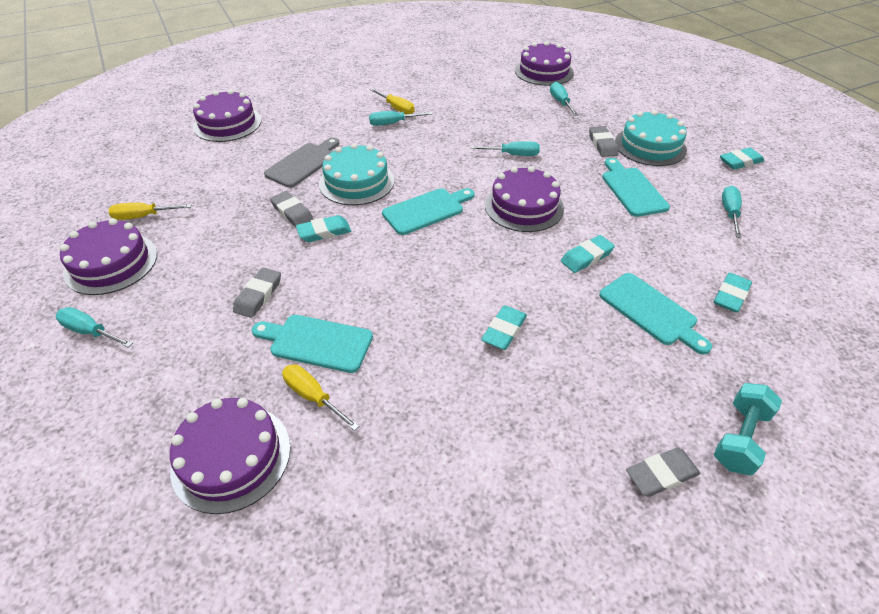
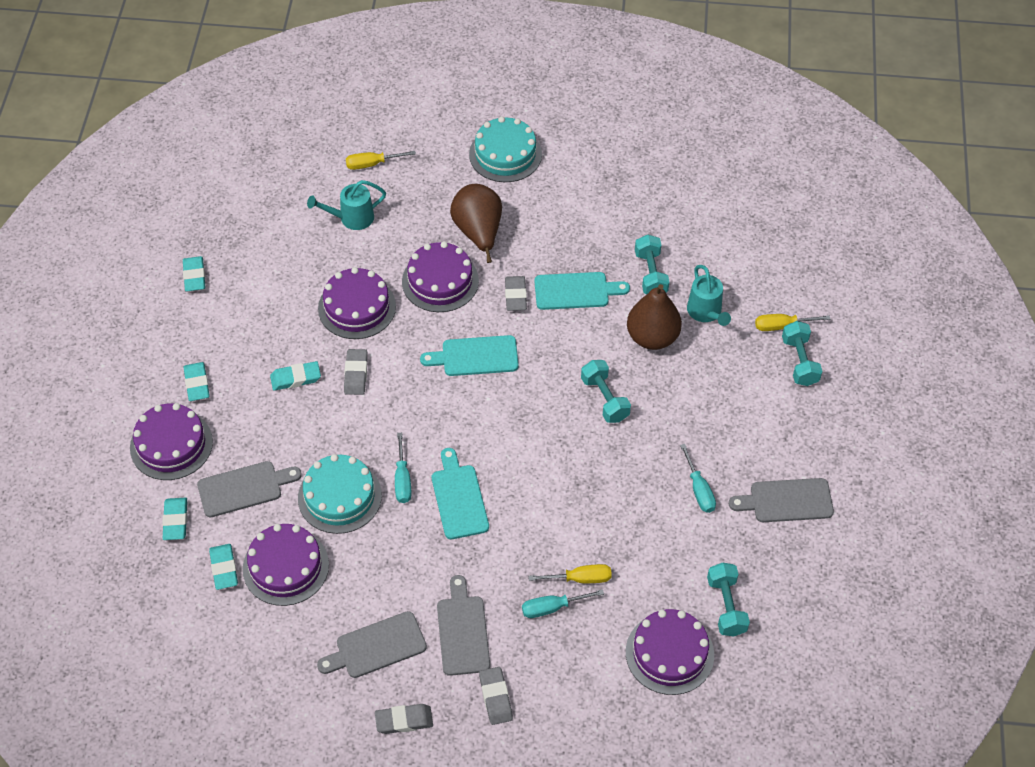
brown pear: 0 -> 2
grey cutting board: 1 -> 4
turquoise cutting board: 4 -> 3
turquoise dumbbell: 1 -> 4
turquoise screwdriver: 5 -> 3
turquoise watering can: 0 -> 2

